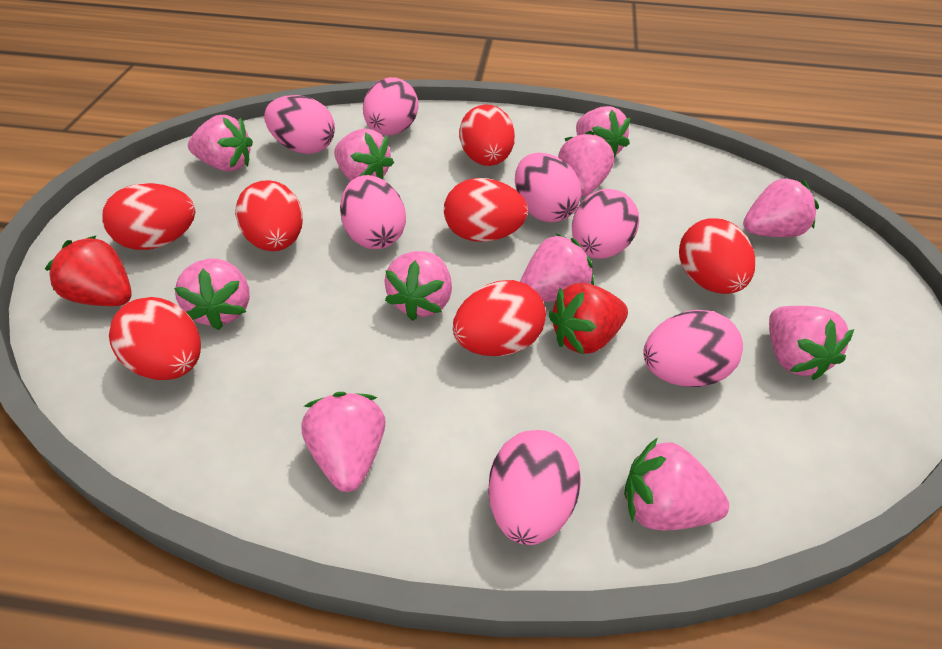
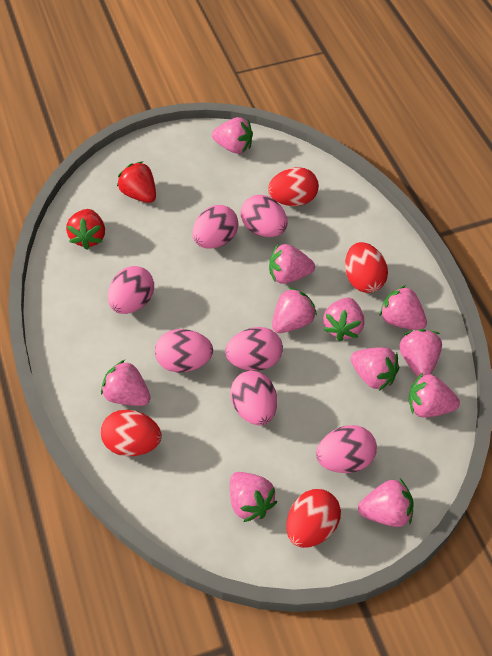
red egg: 7 -> 4

